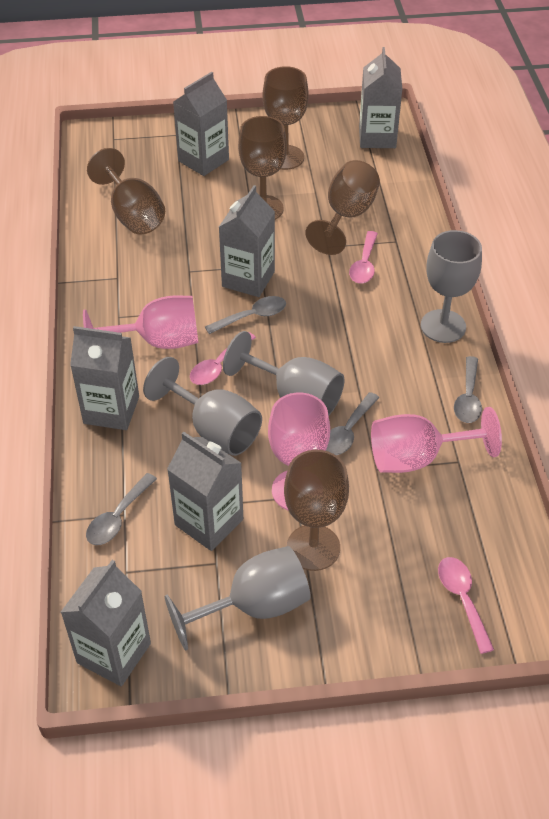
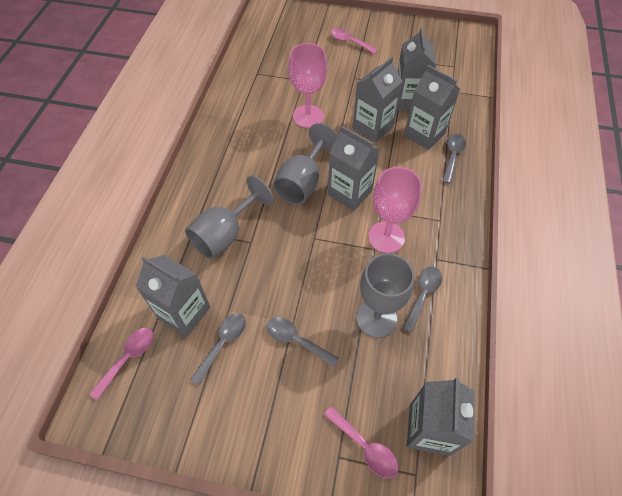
brown goblet: 5 -> 0
grey goblet: 4 -> 3
pink goblet: 3 -> 2

